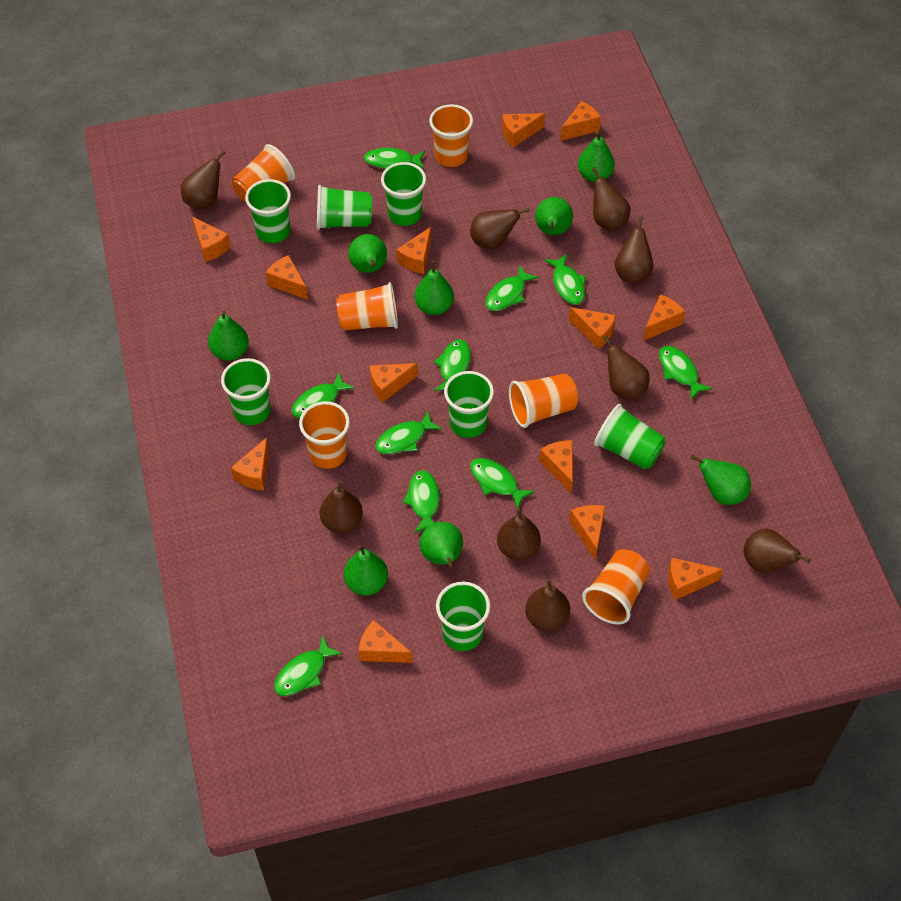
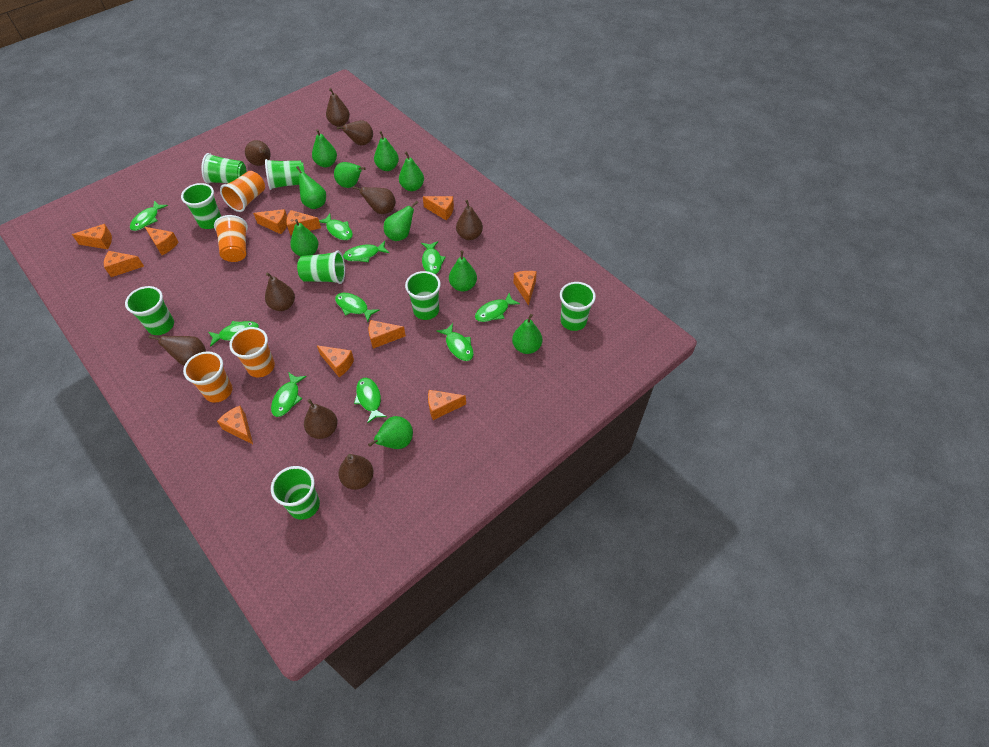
green cup: 7 -> 8
green pear: 8 -> 10
orange cheese: 13 -> 11
orange cup: 6 -> 4

